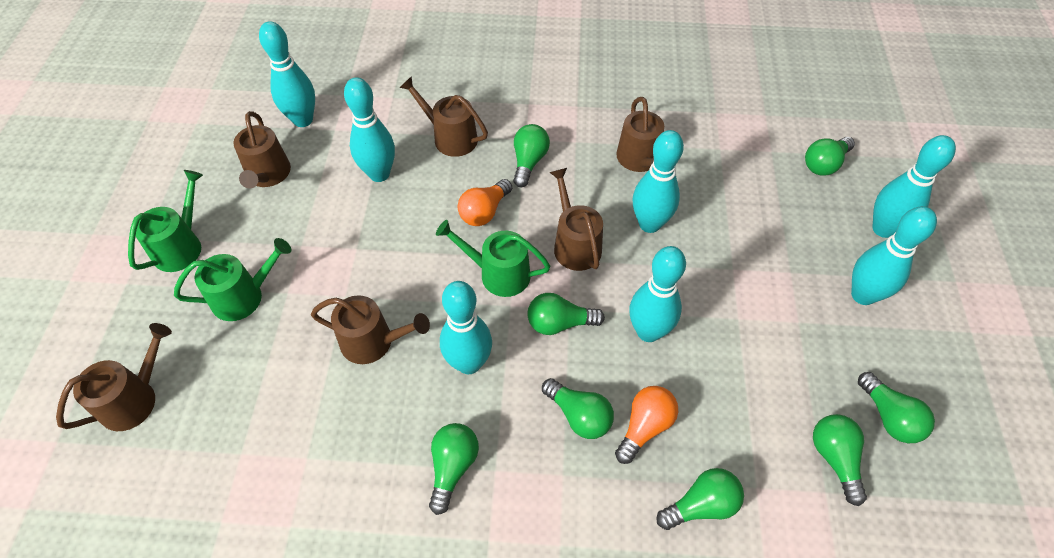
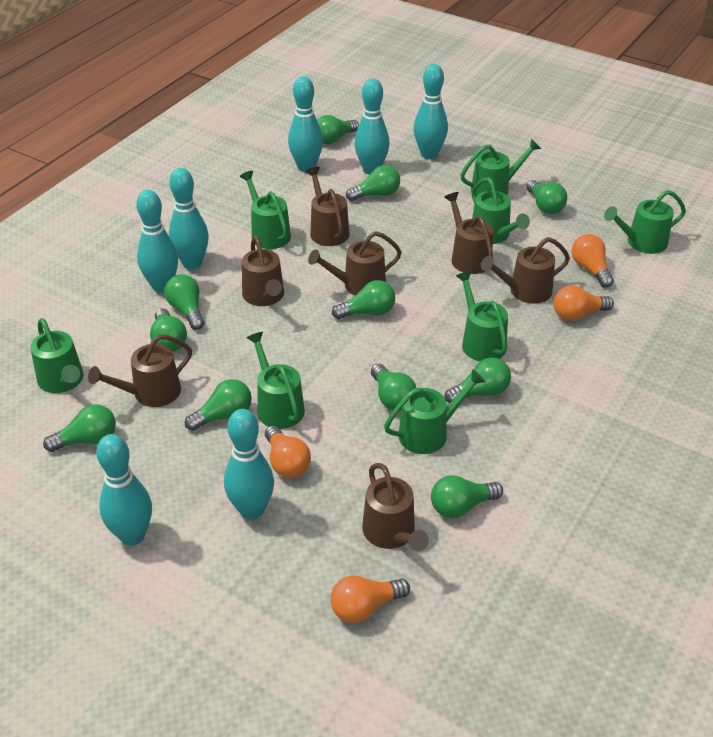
brown watering can: 6 -> 7
green light bulb: 8 -> 11
green watering can: 3 -> 8
orange light bulb: 2 -> 4

